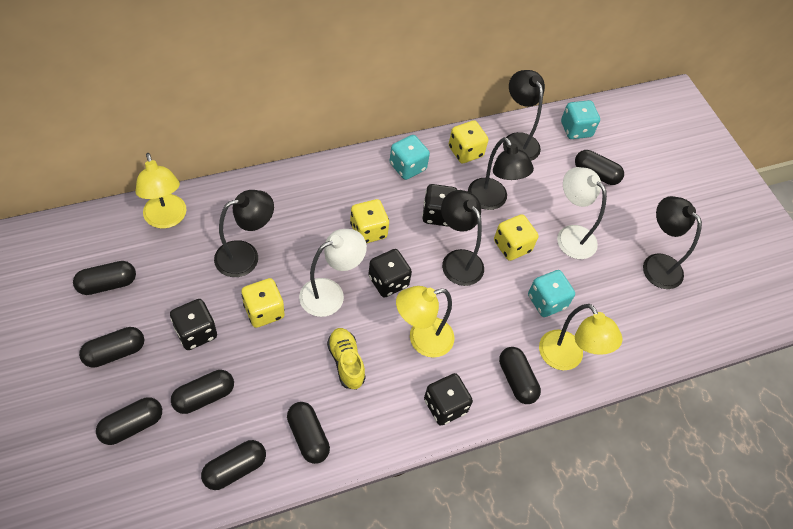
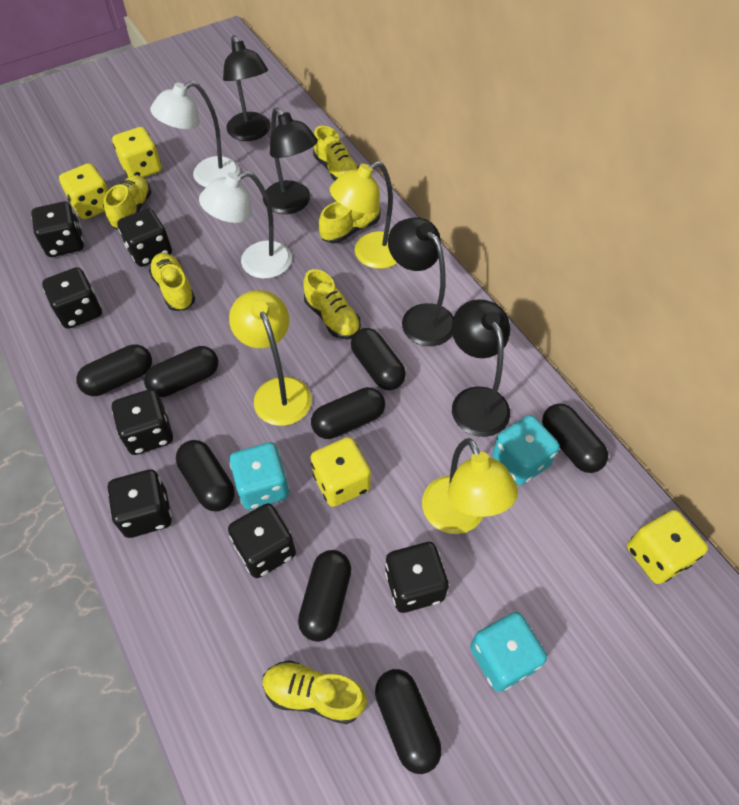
black dice: 4 -> 7
black lamp: 5 -> 4
yellow shoe: 1 -> 6

